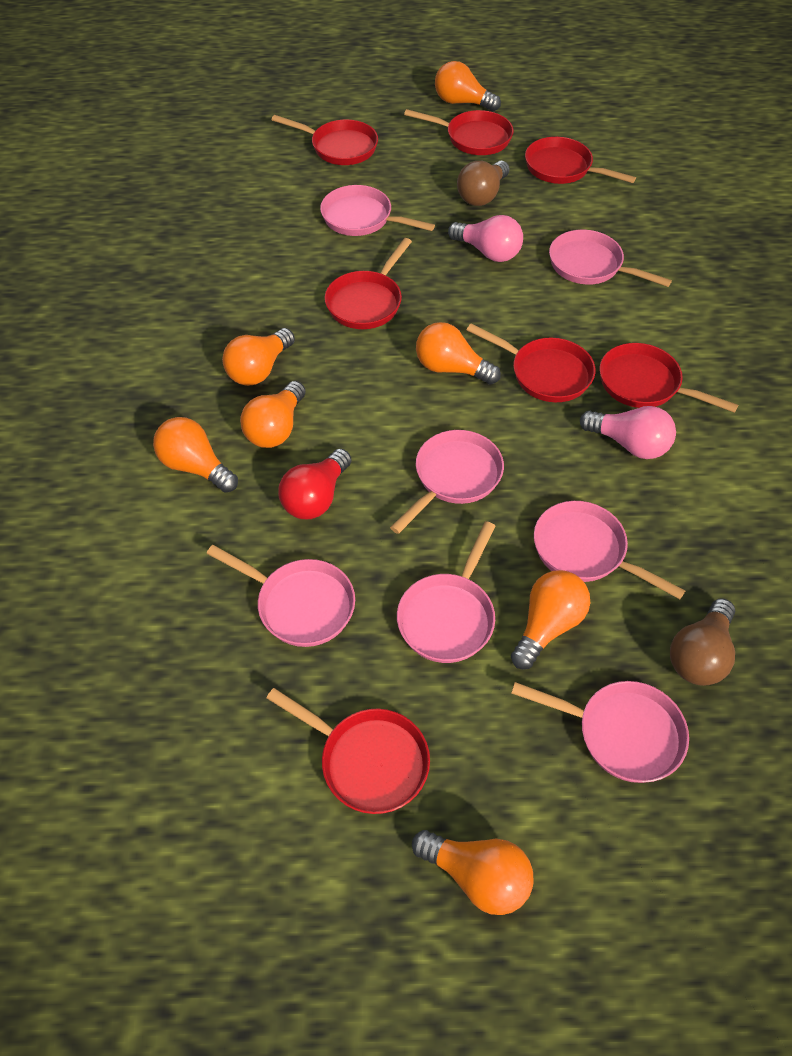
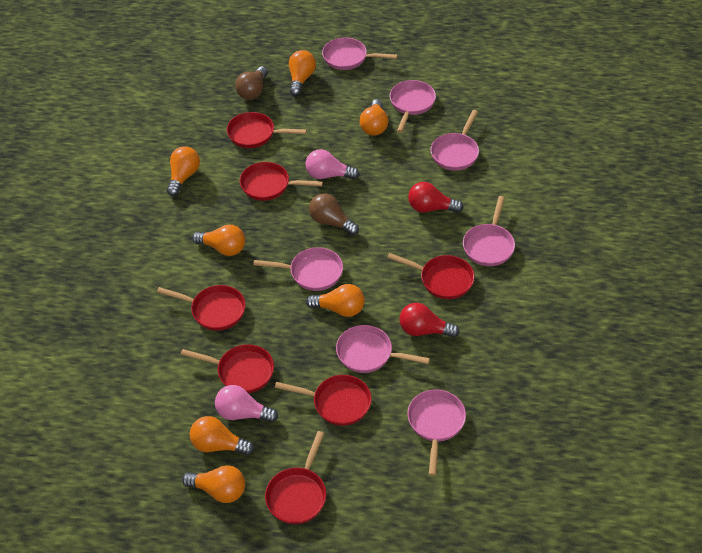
red light bulb: 1 -> 2

